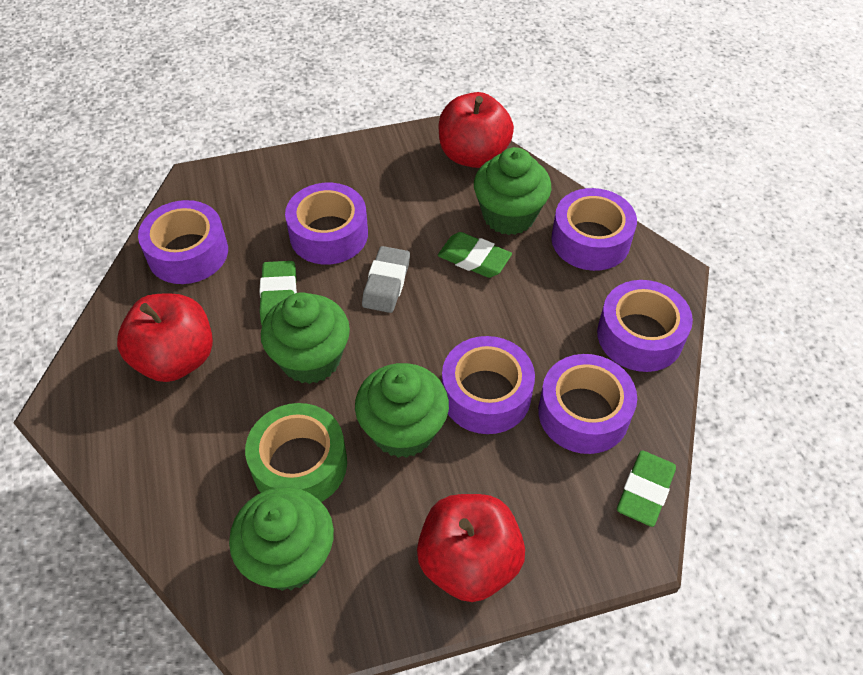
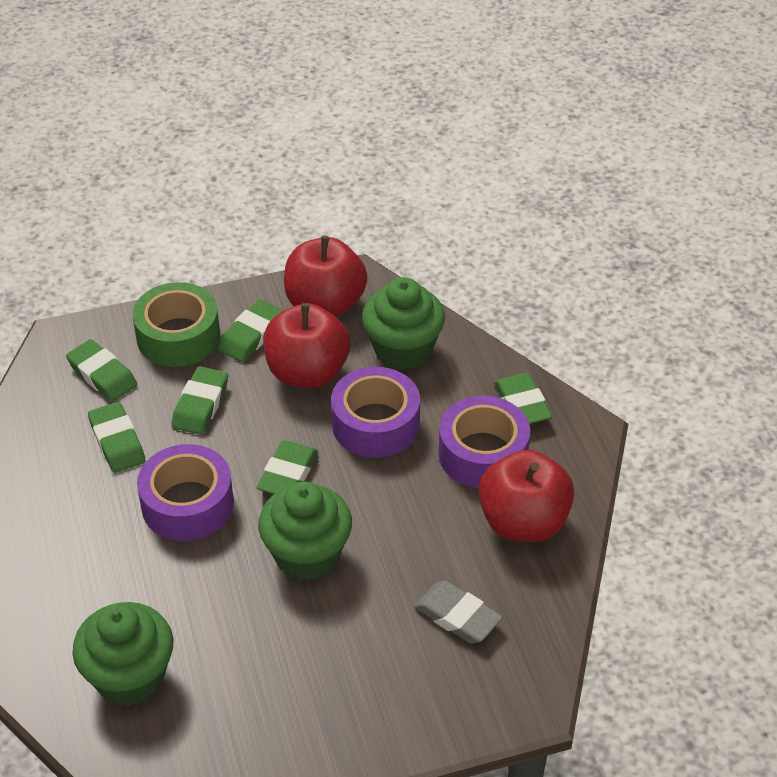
green cupcake: 4 -> 3
green eraser: 3 -> 6
purple tape: 6 -> 3

